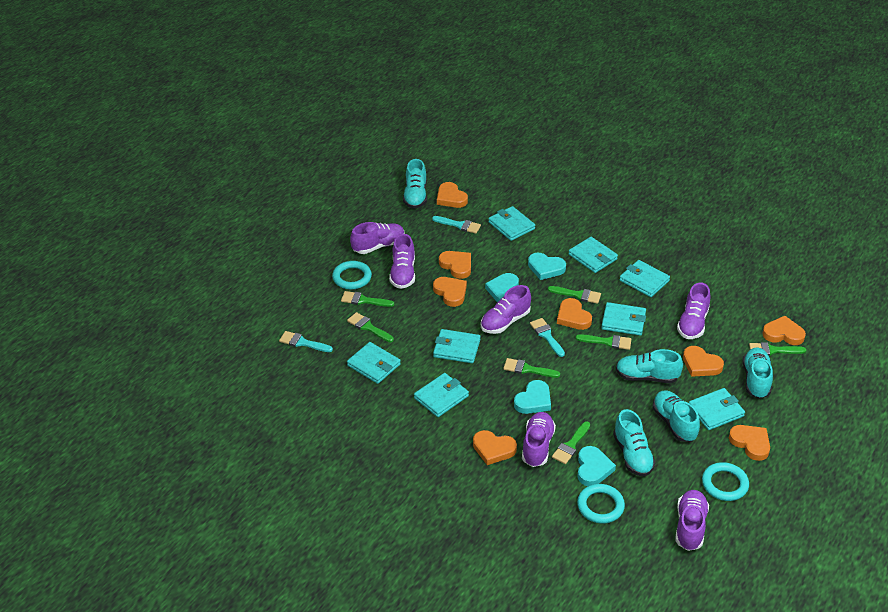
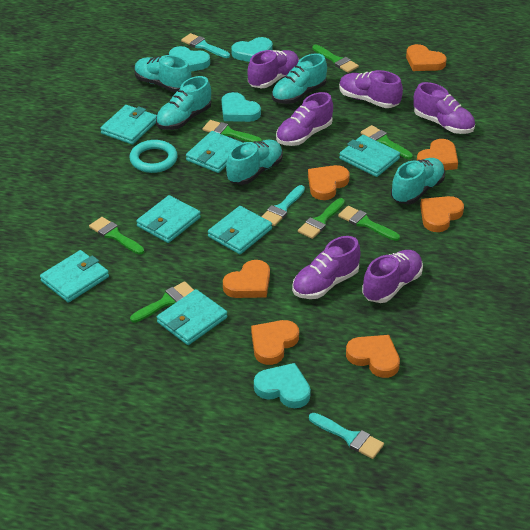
orange heart: 8 -> 7
turquoise ring: 3 -> 1
turquoise wallet: 8 -> 7

